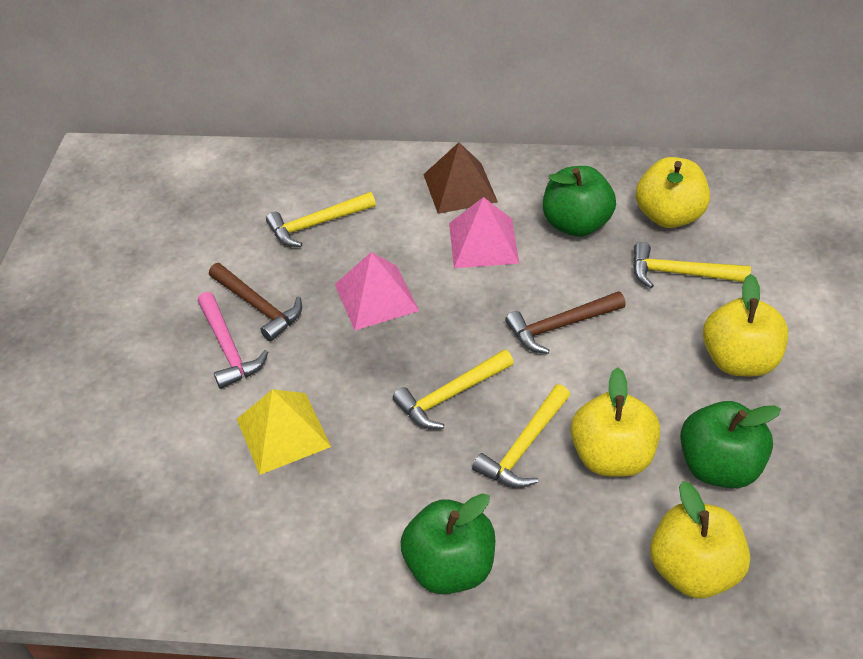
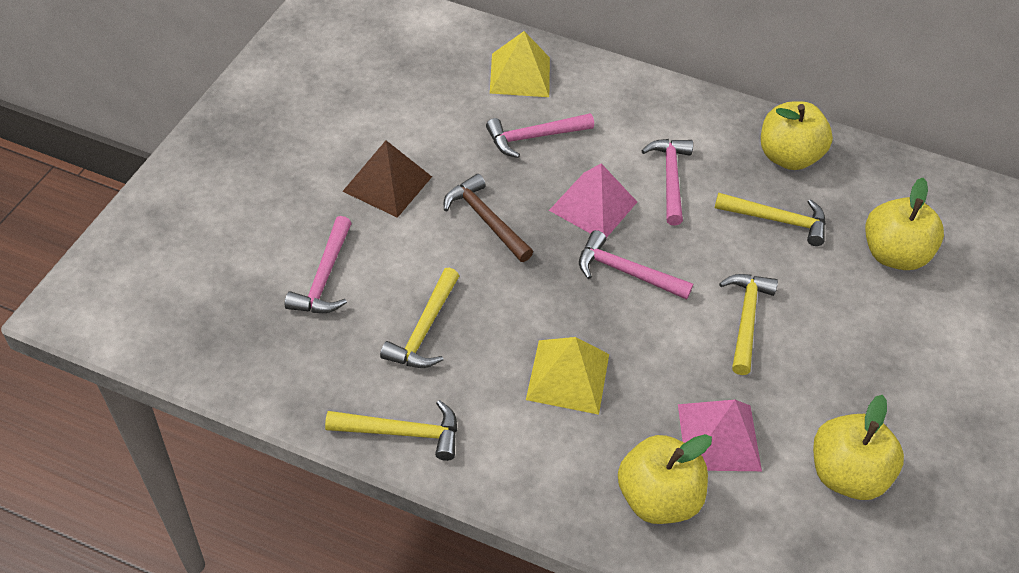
brown hammer: 2 -> 1
green apple: 3 -> 0
pink hammer: 1 -> 4
yellow pyramid: 1 -> 2

